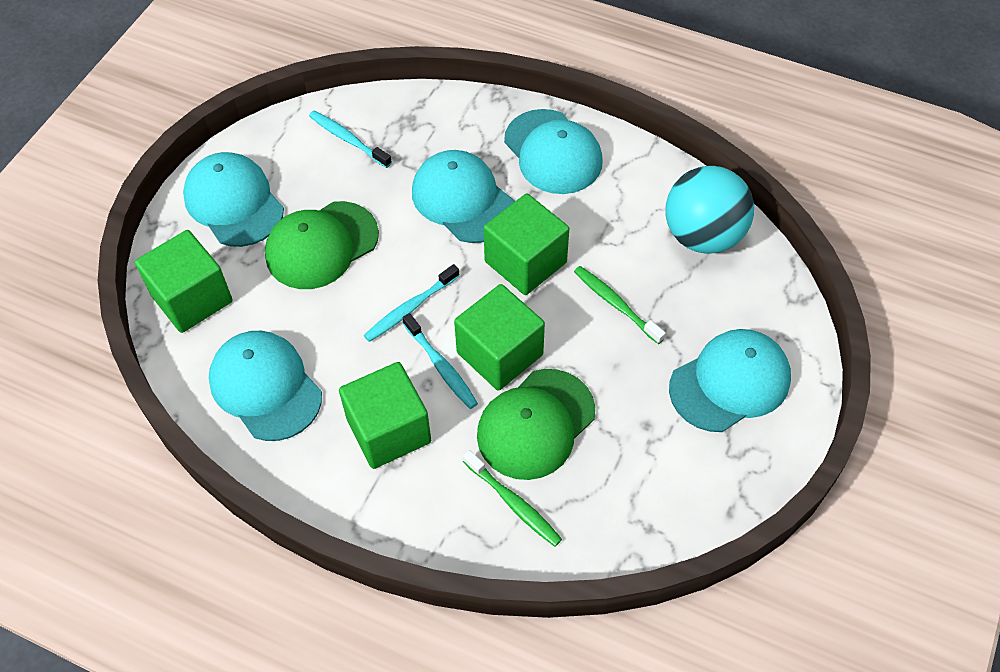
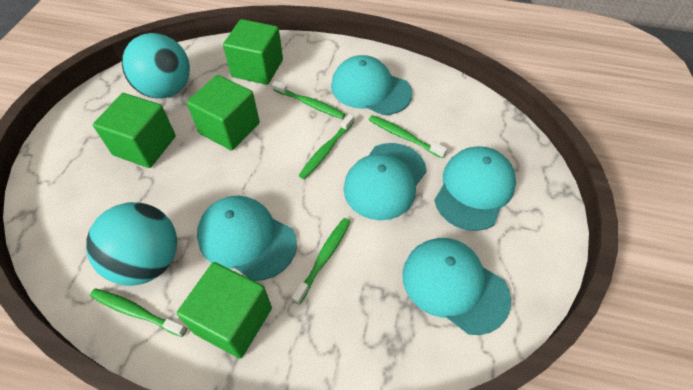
green cap: 2 -> 0
green toothbrush: 2 -> 5
turquoise ball: 1 -> 2
turquoise toothbrush: 3 -> 0

